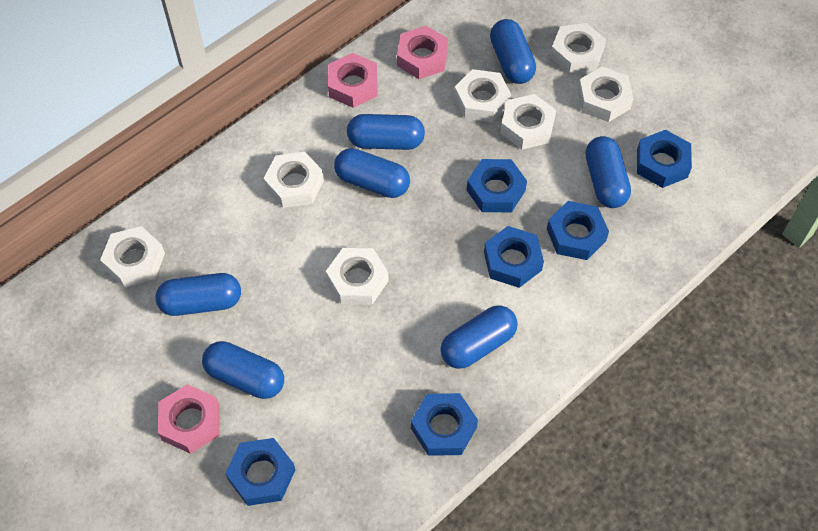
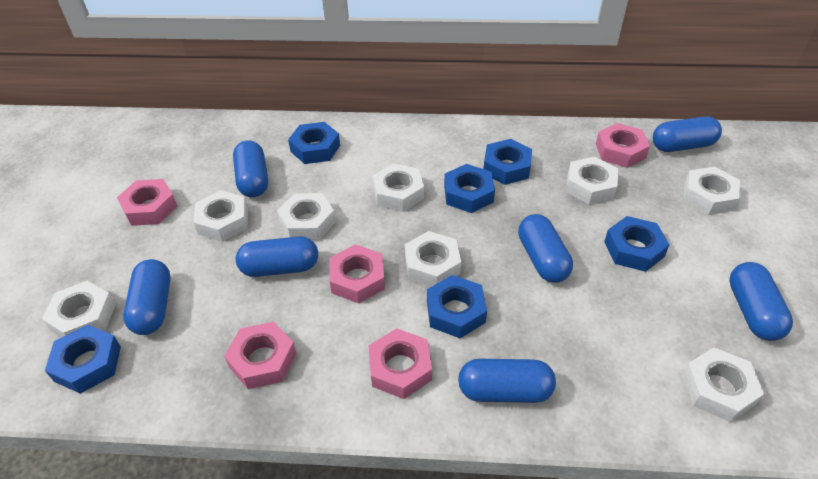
pink nut: 3 -> 5
white nut: 7 -> 8

